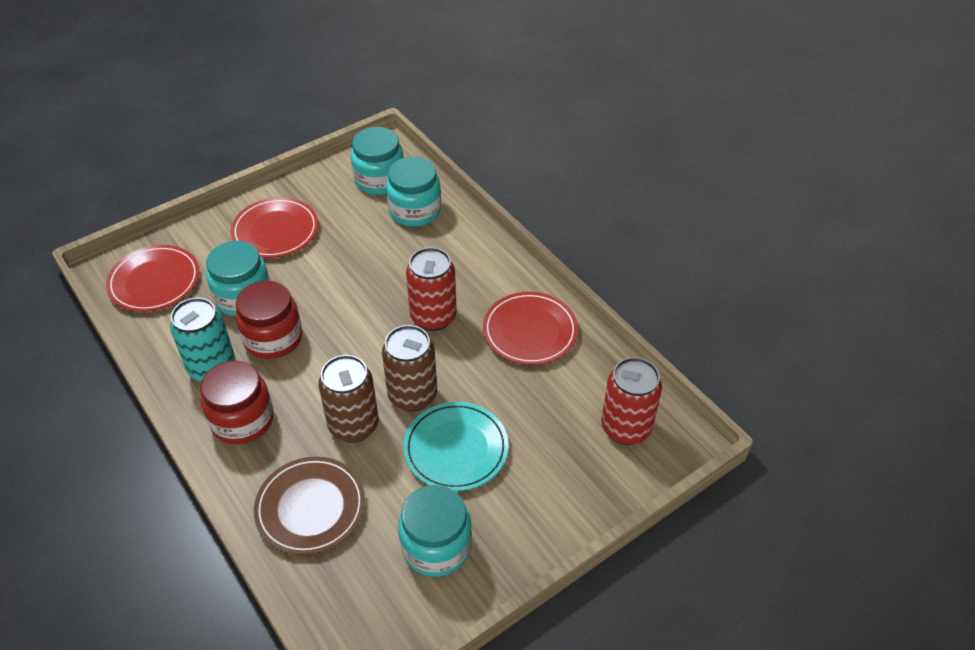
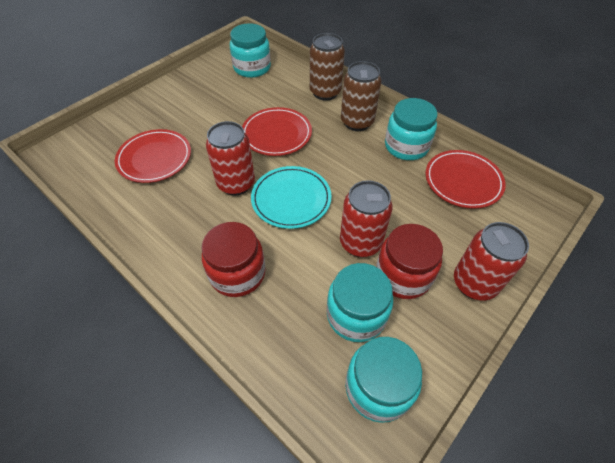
brown plate: 1 -> 0
red can: 2 -> 3
turquoise can: 1 -> 0

